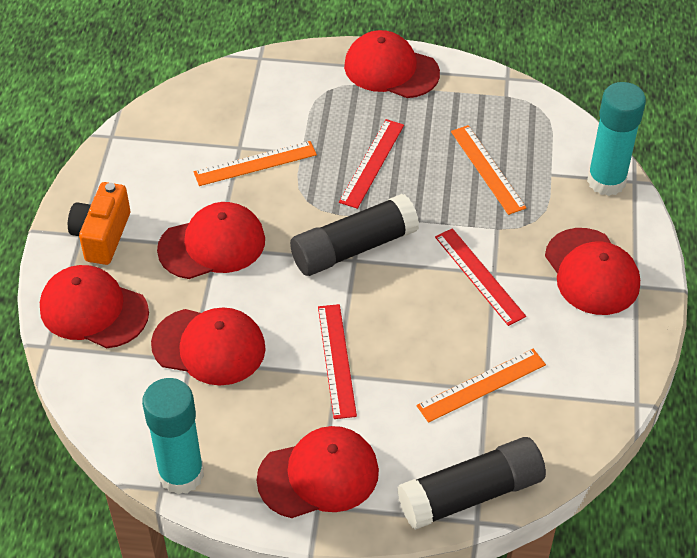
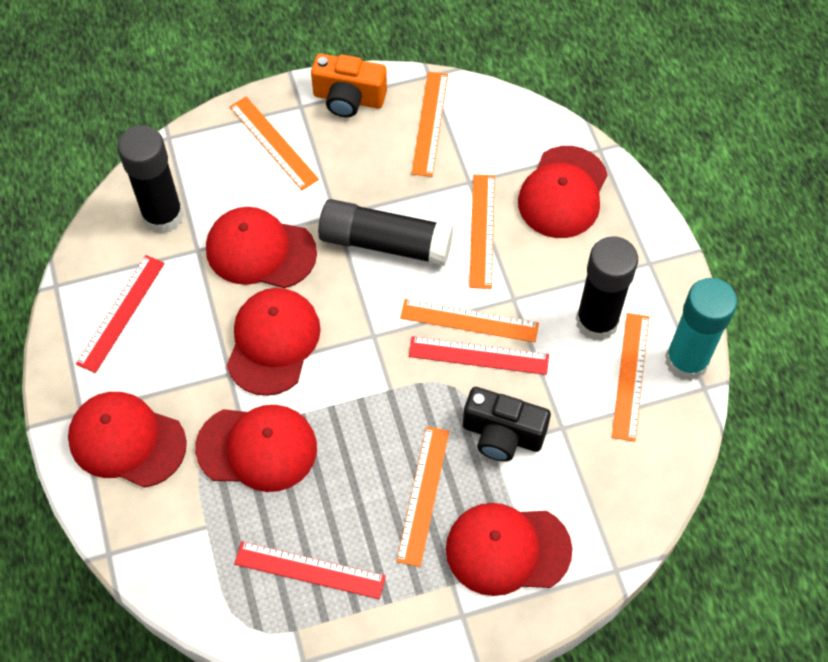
black camera: 0 -> 1
black glue stick: 2 -> 3
orange ruler: 3 -> 6
turquoise glue stick: 2 -> 1

